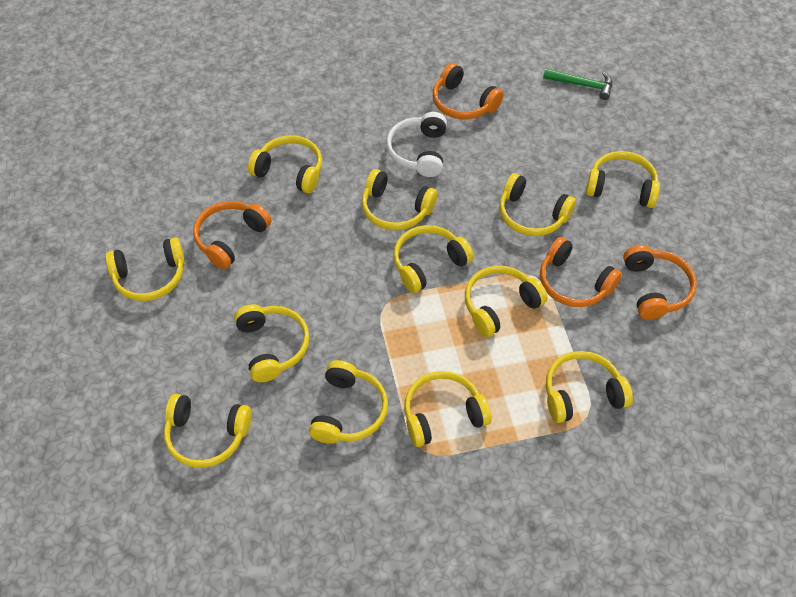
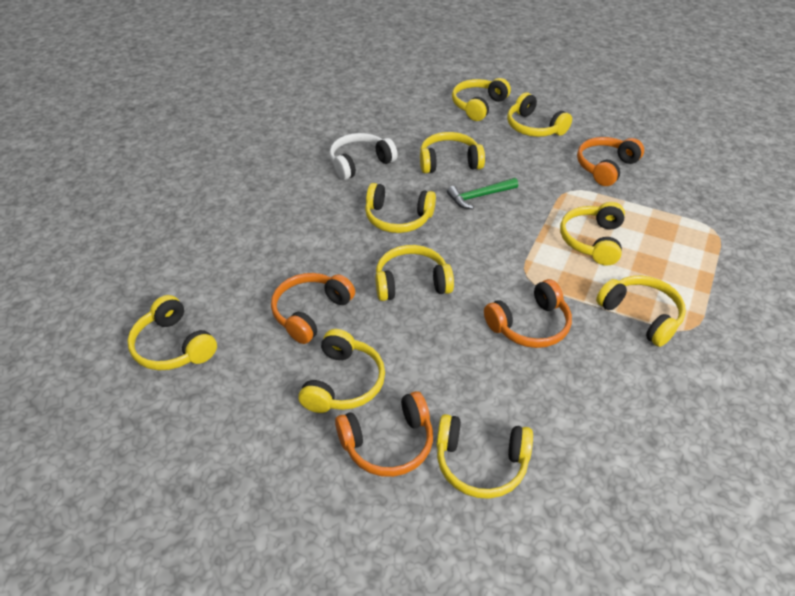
yellow headphones: 12 -> 10

